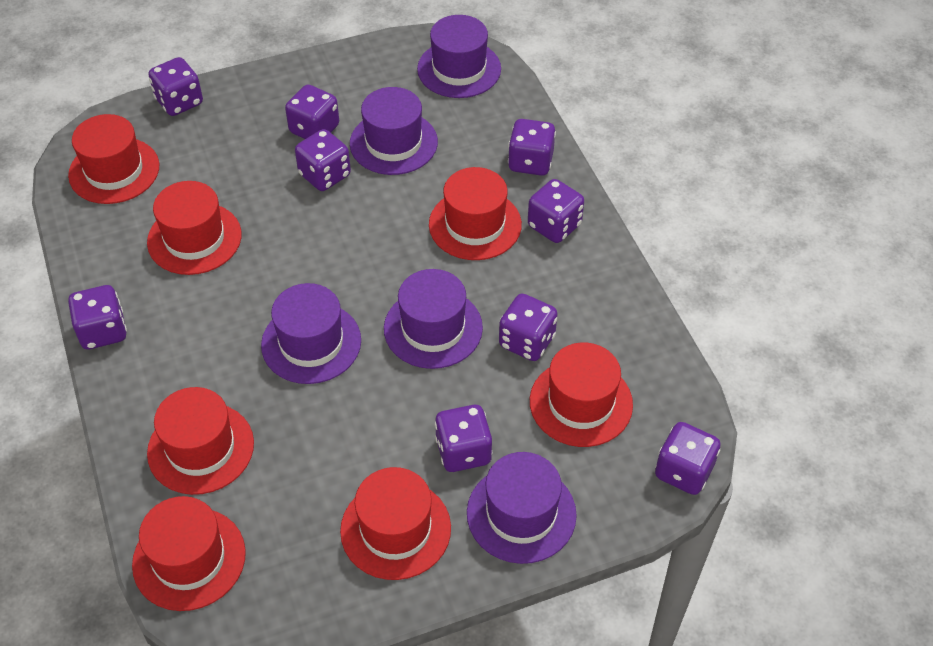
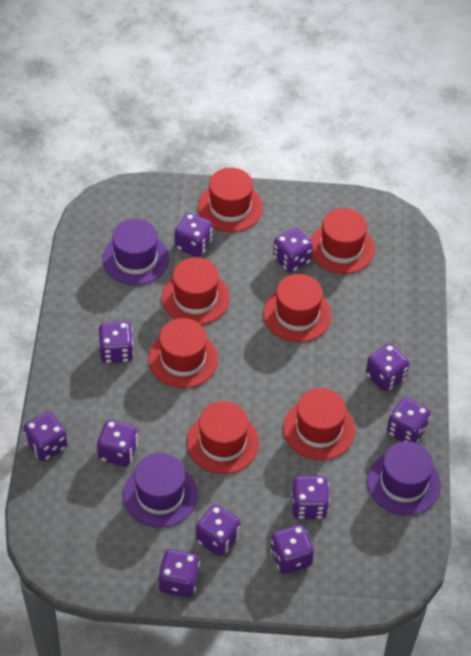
purple dice: 9 -> 11
purple hat: 5 -> 3

